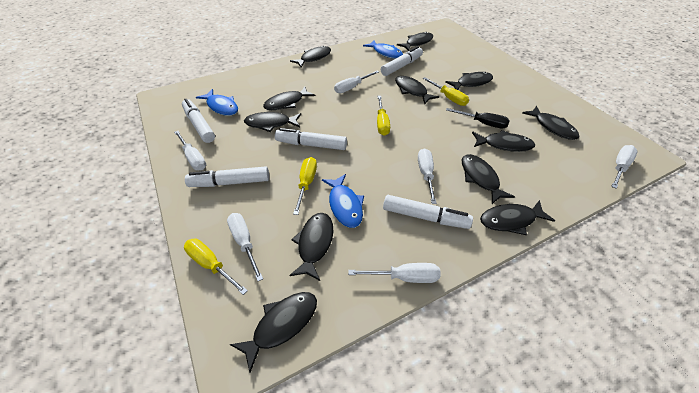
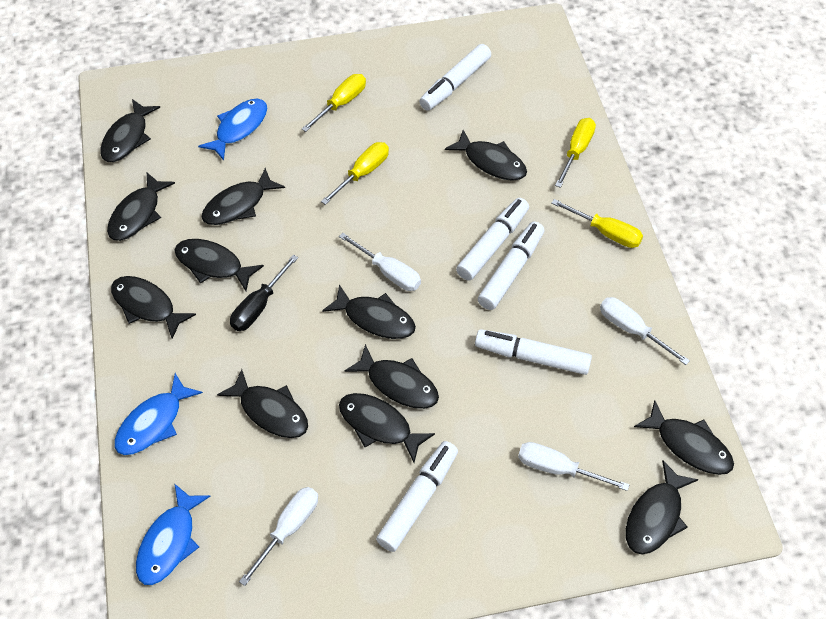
white screwdriver: 6 -> 4

